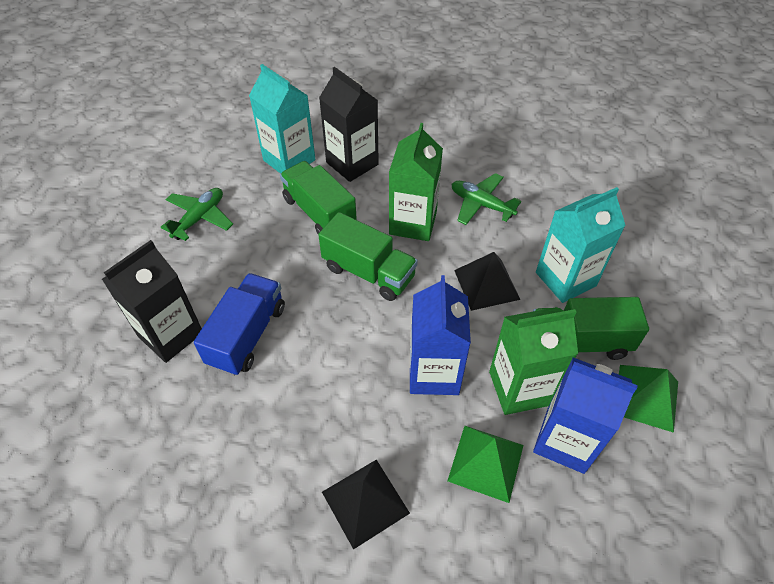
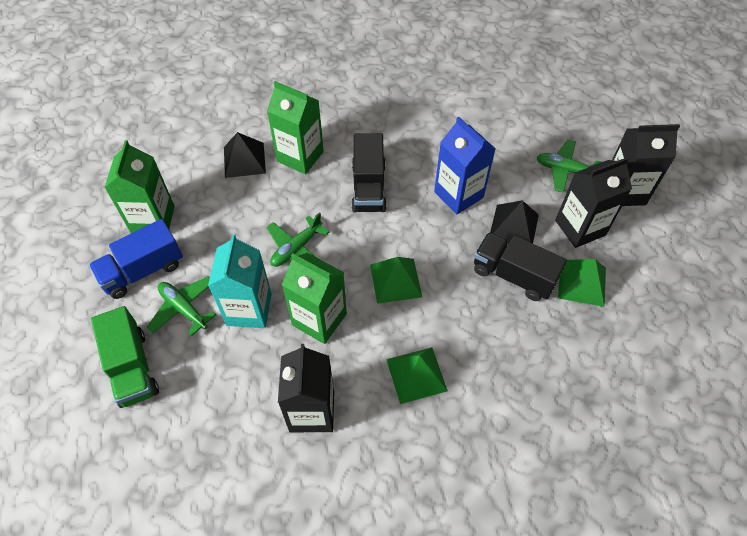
black carton: 2 -> 3
black truck: 0 -> 2
blue carton: 2 -> 1
green carton: 2 -> 3
green plane: 2 -> 3
green pyramid: 2 -> 3
green truck: 3 -> 1
turquoise carton: 2 -> 1

